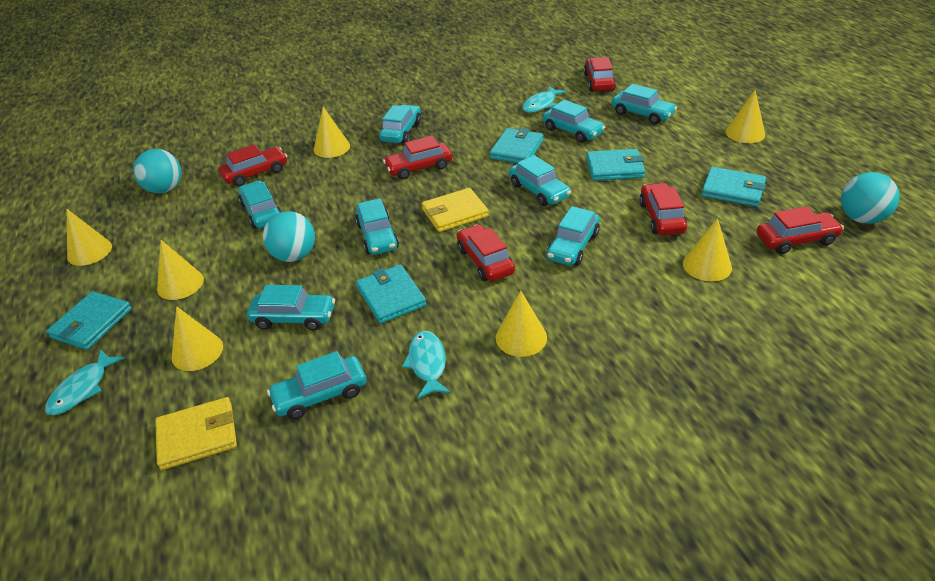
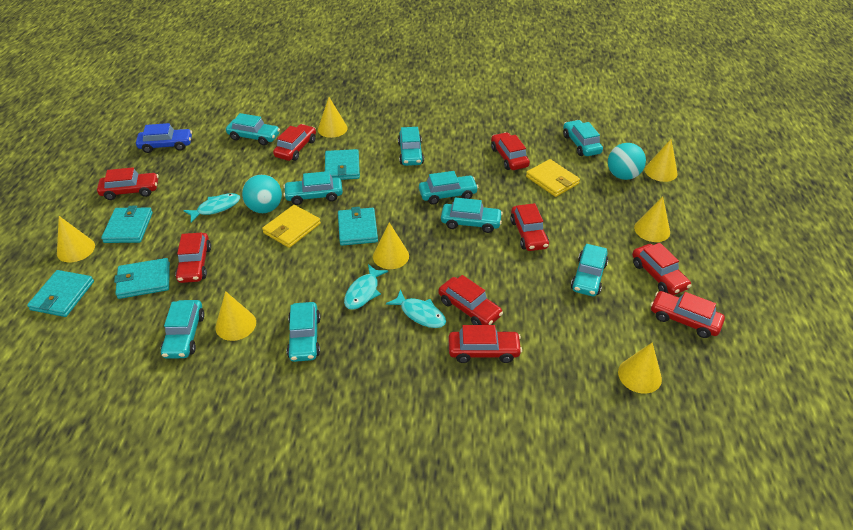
blue car: 0 -> 1
red car: 6 -> 9
turquoise ball: 3 -> 2

